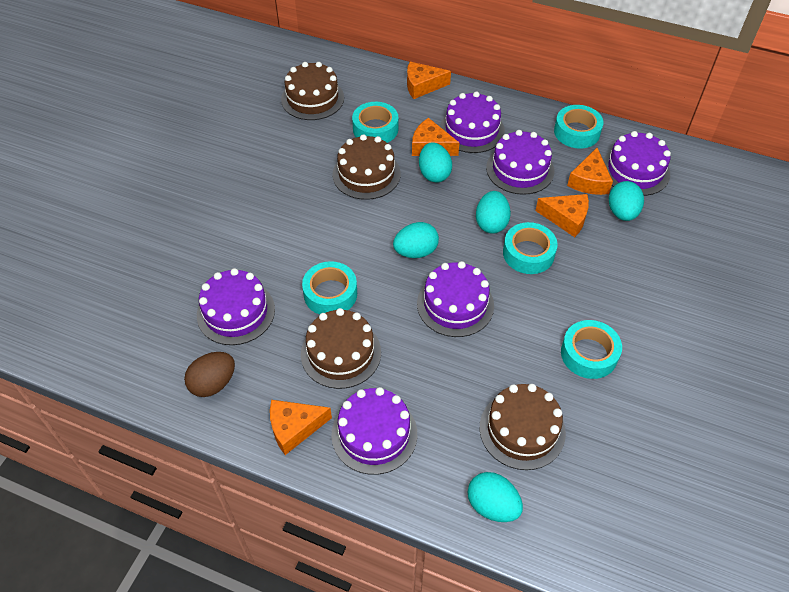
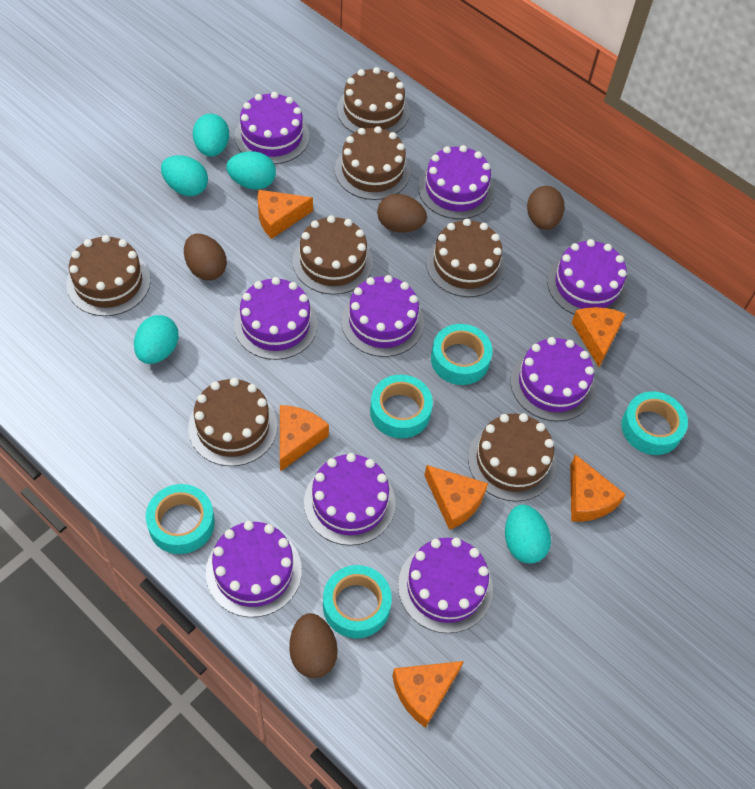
brown cake: 4 -> 7
brown egg: 1 -> 4
orange cheese: 5 -> 6
purple cake: 6 -> 9

